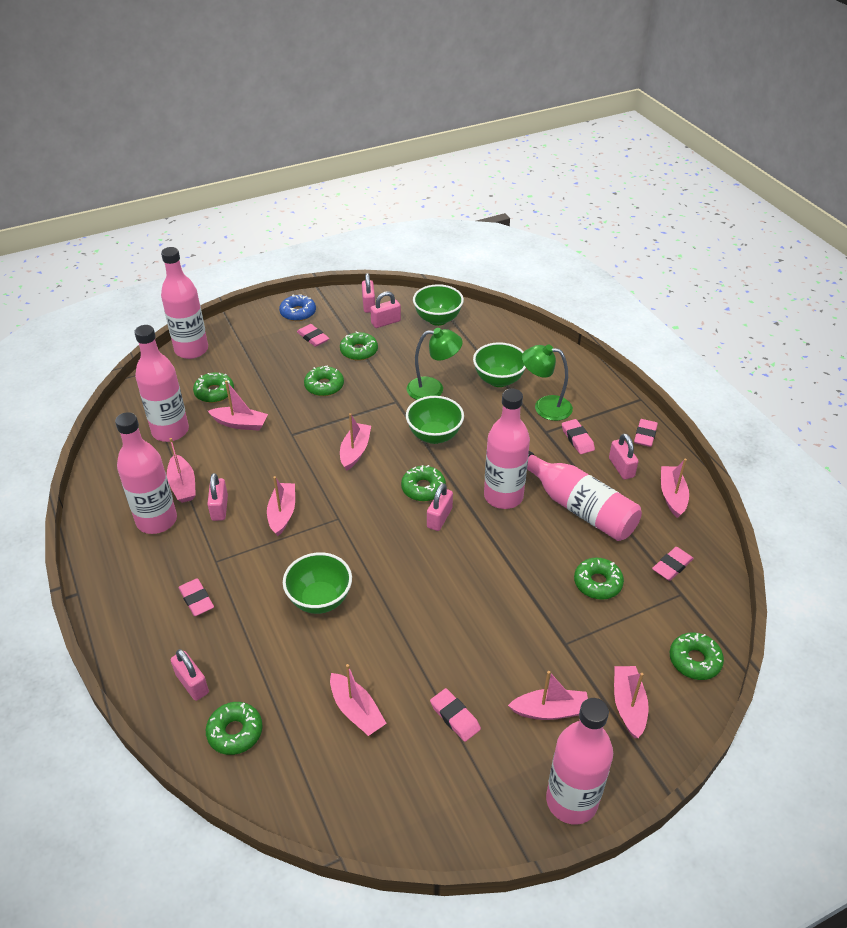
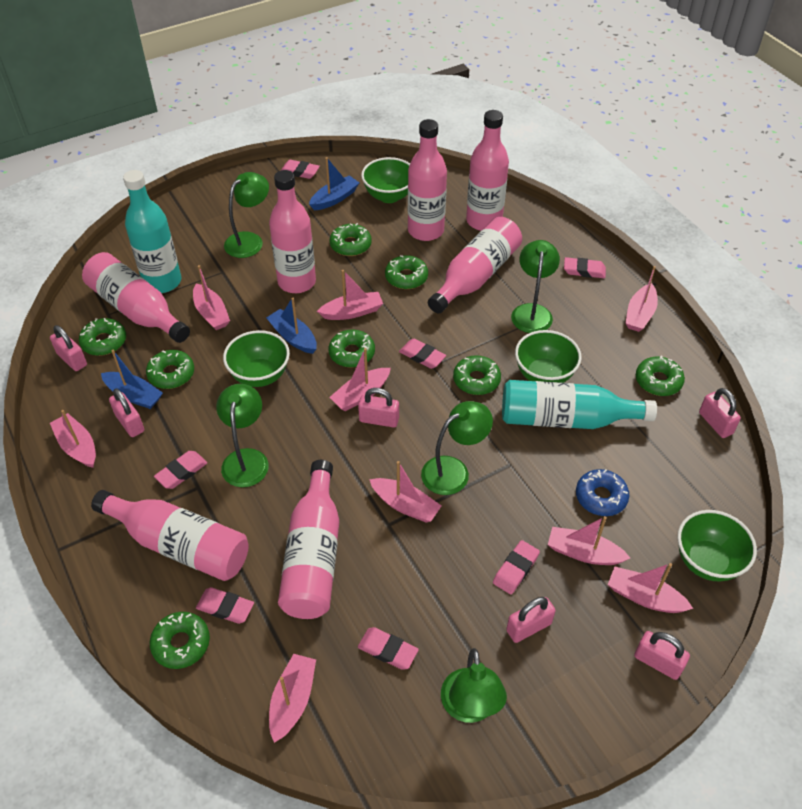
blue boat: 0 -> 3
green donut: 7 -> 8
green lamp: 2 -> 5
pink boat: 8 -> 9
pink bottle: 6 -> 7
pink eraser: 6 -> 7
turquoise bottle: 0 -> 2

